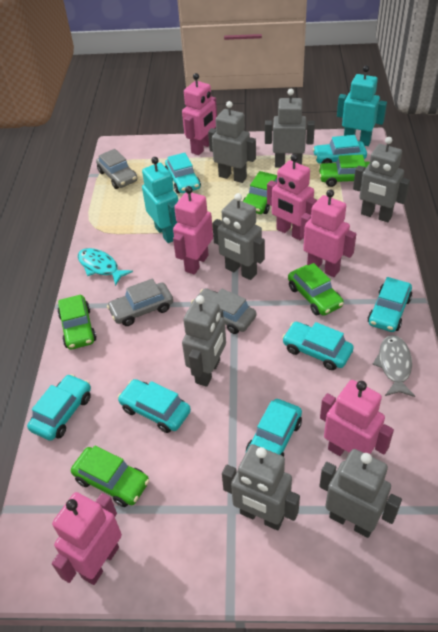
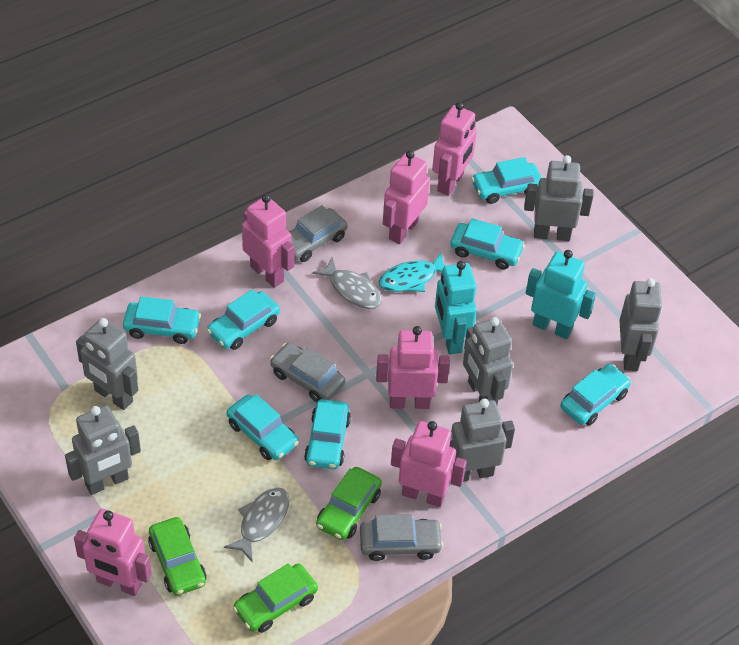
green car: 5 -> 3
grey fish: 1 -> 2
grey robot: 7 -> 6

